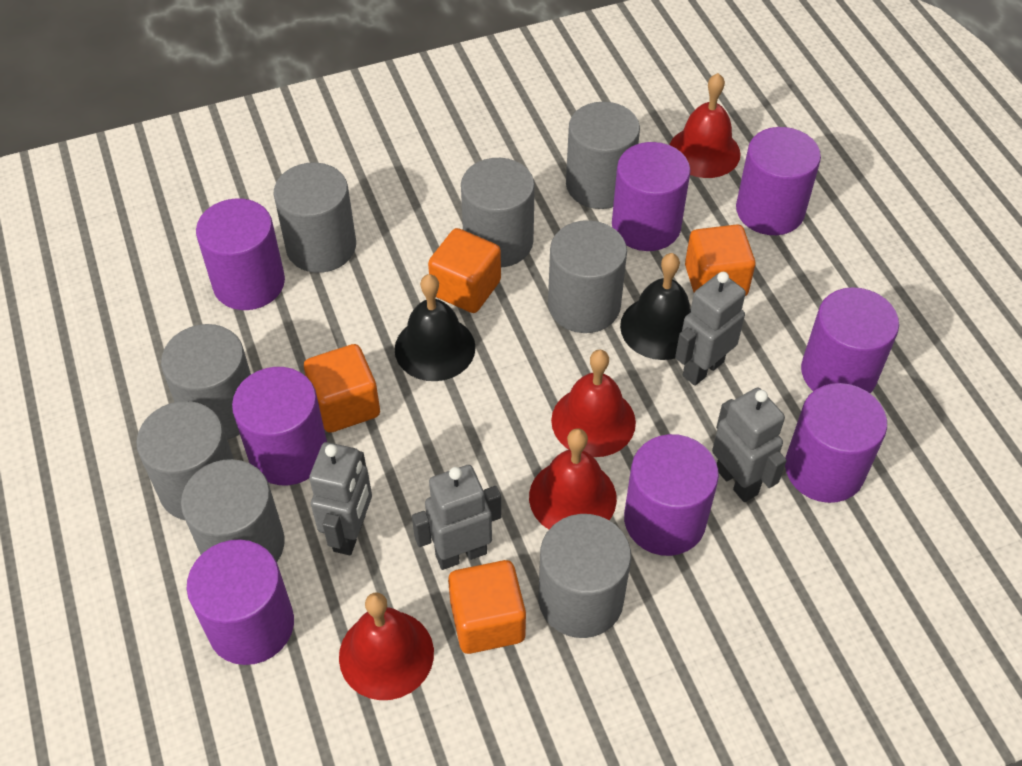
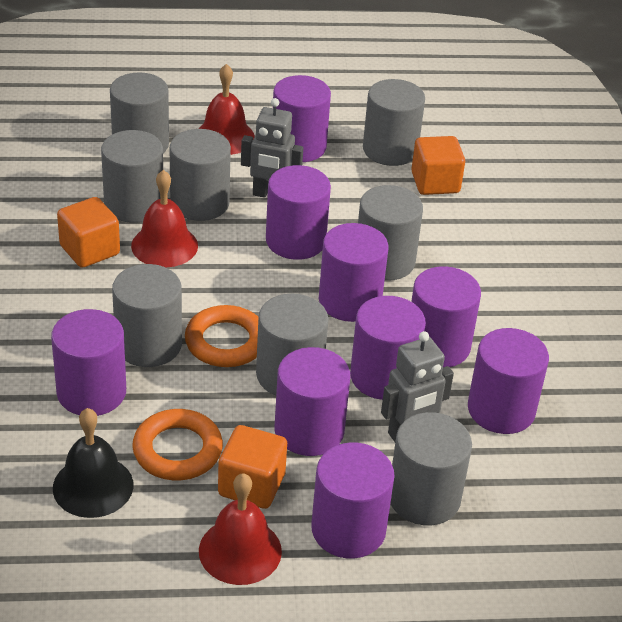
black bell: 2 -> 1
grey robot: 4 -> 2
orange cube: 4 -> 3
orange ring: 0 -> 2
purple cylinder: 8 -> 9
red bell: 4 -> 3

